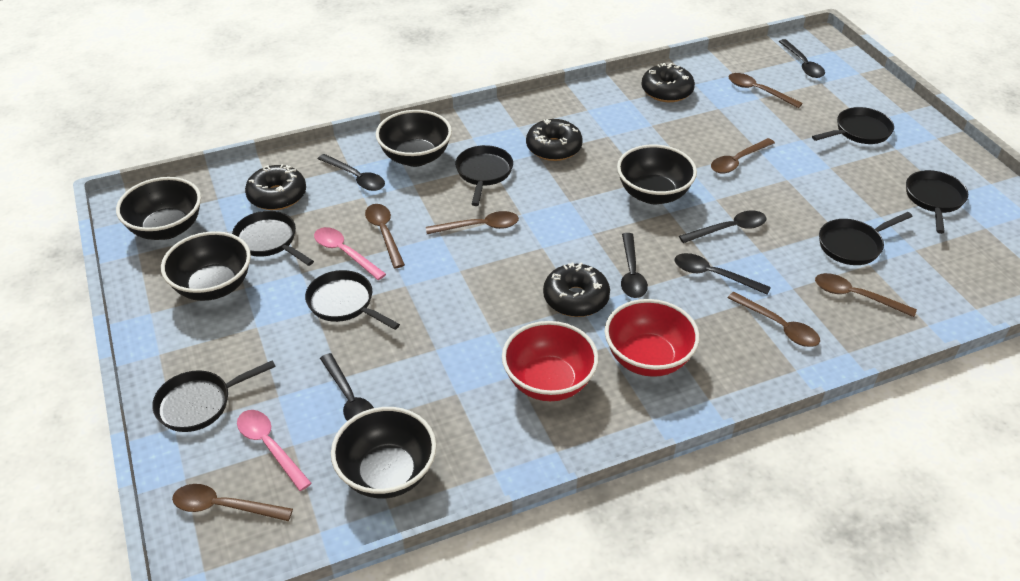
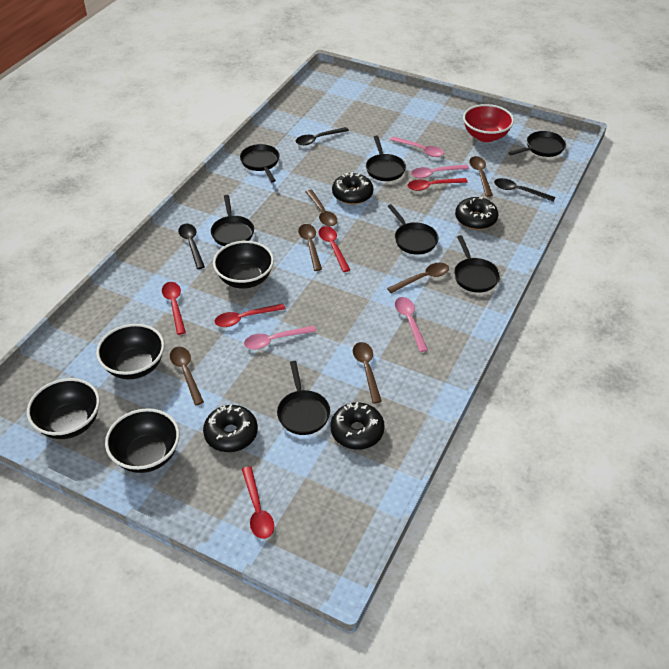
black bowl: 5 -> 4
black spoon: 6 -> 3
brown spoon: 7 -> 6
pink spoon: 2 -> 4
red bowl: 2 -> 1
red spoon: 0 -> 5

